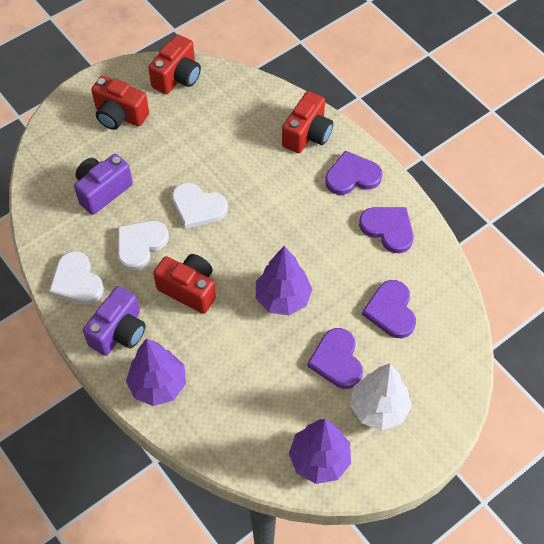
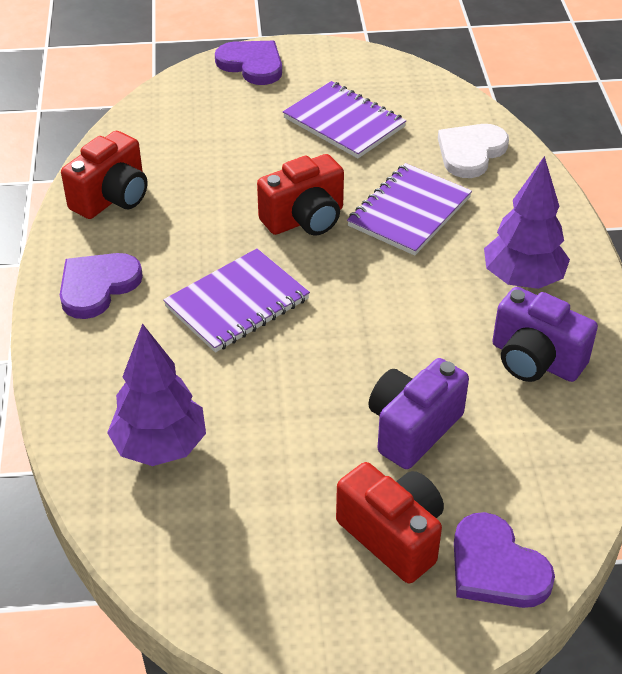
purple heart: 4 -> 3
purple notebook: 0 -> 3
purple tree: 3 -> 2
red camera: 4 -> 3
white heart: 3 -> 1
white tree: 1 -> 0

